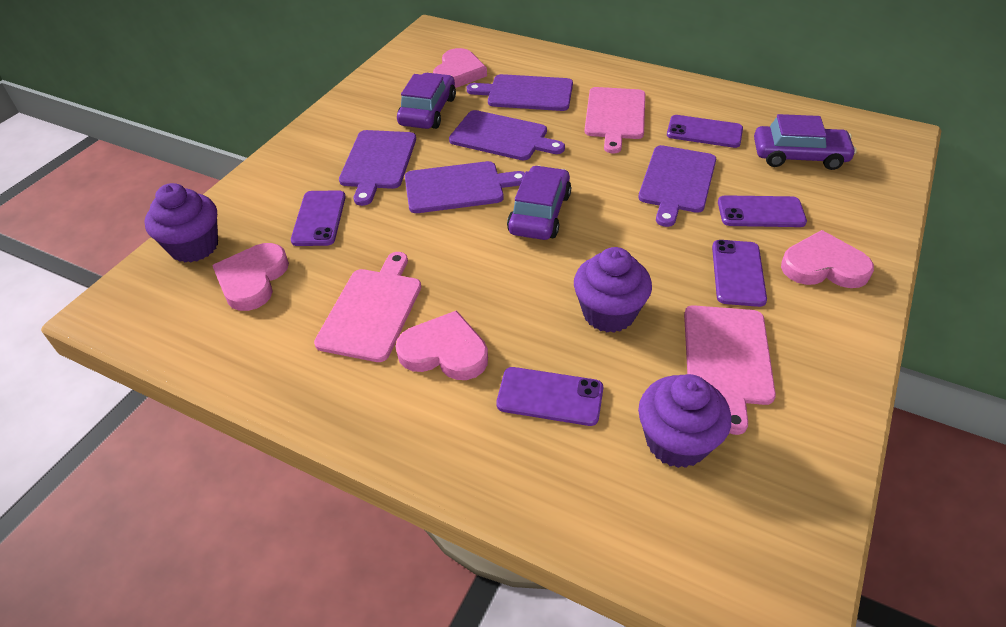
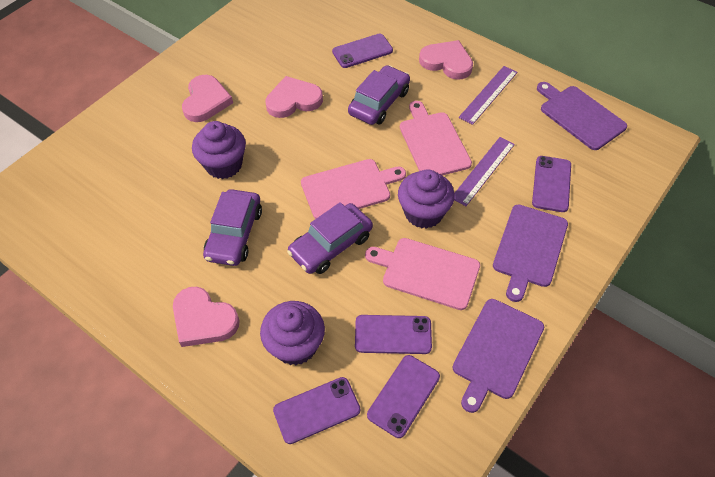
purple cutting board: 5 -> 3
purple ruler: 0 -> 2

